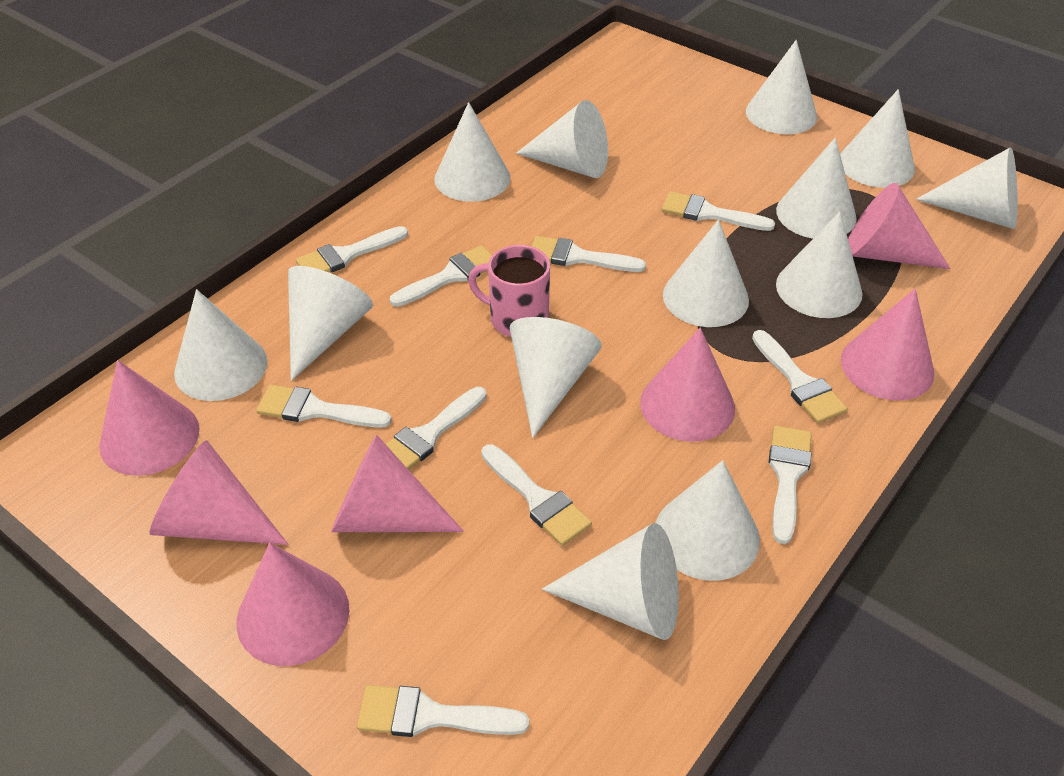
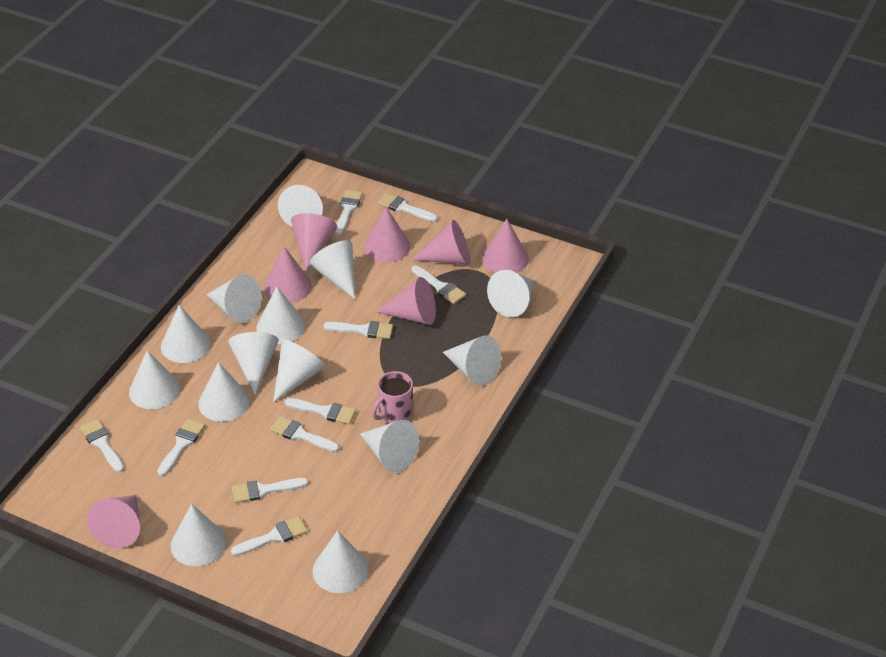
white cone: 13 -> 14

